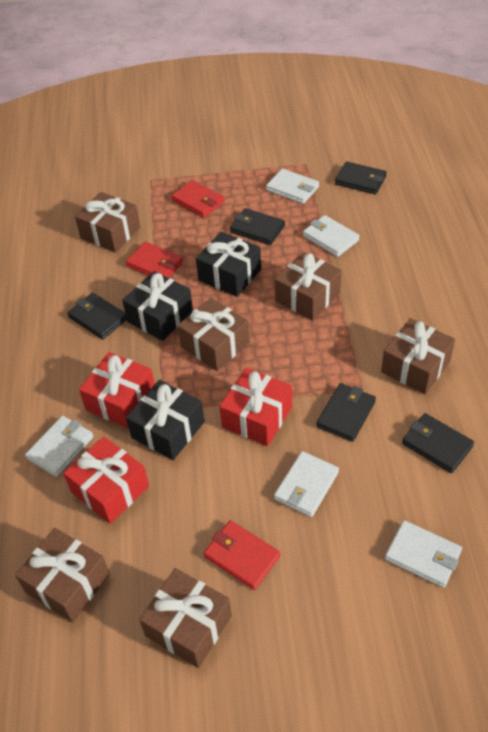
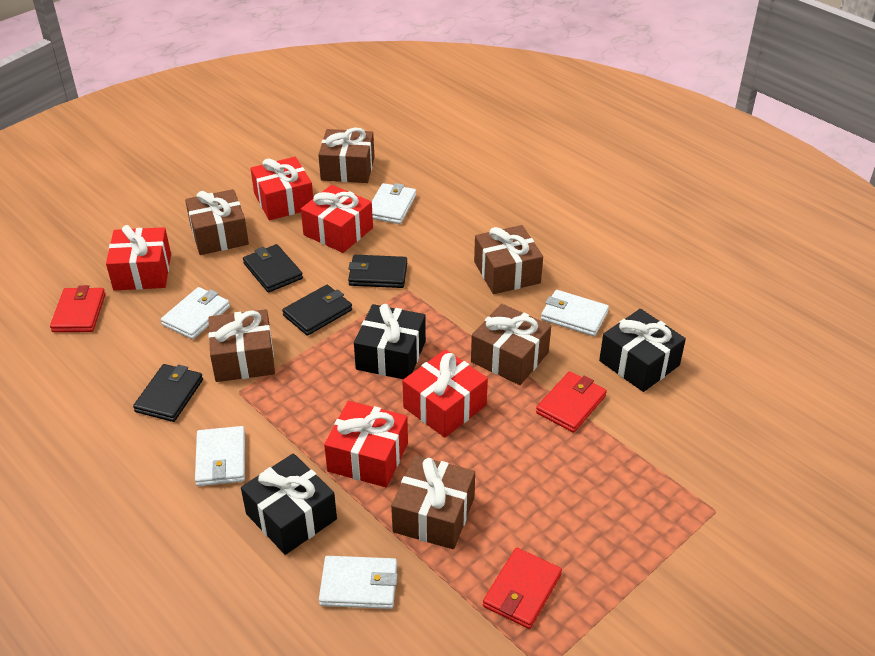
black wallet: 5 -> 4
red gift: 3 -> 5

